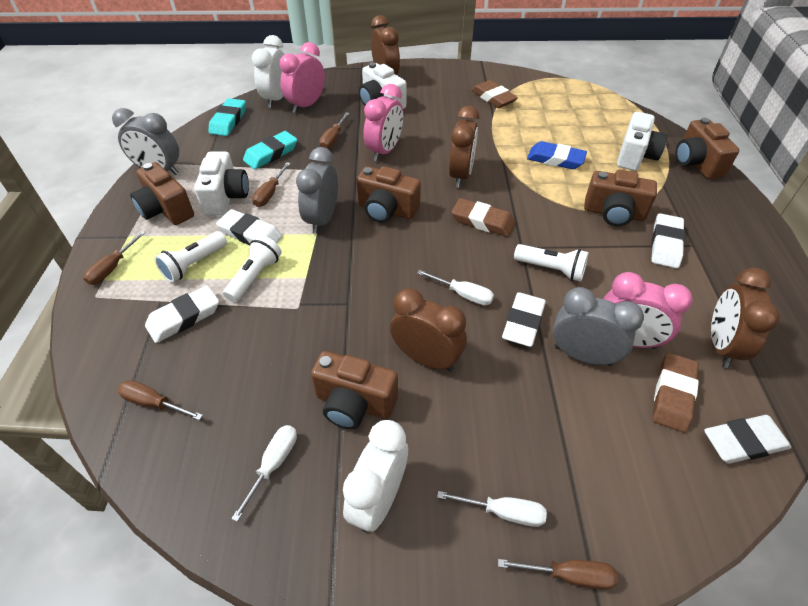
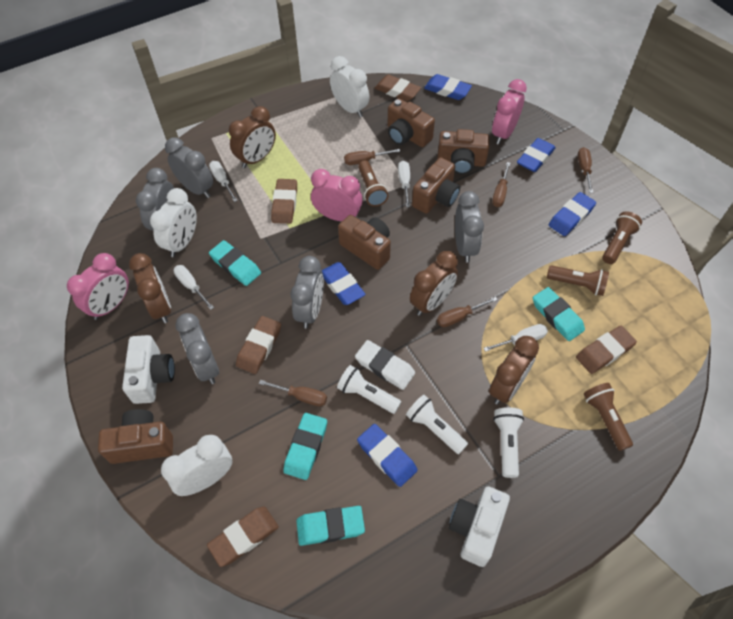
blue eraser: 1 -> 5
brown eraser: 3 -> 5
brown flashlight: 0 -> 4
grey clock: 3 -> 5
turquoise eraser: 2 -> 4
white camera: 3 -> 2
white clock: 2 -> 3
white eraser: 5 -> 1
white screwdriver: 3 -> 4

